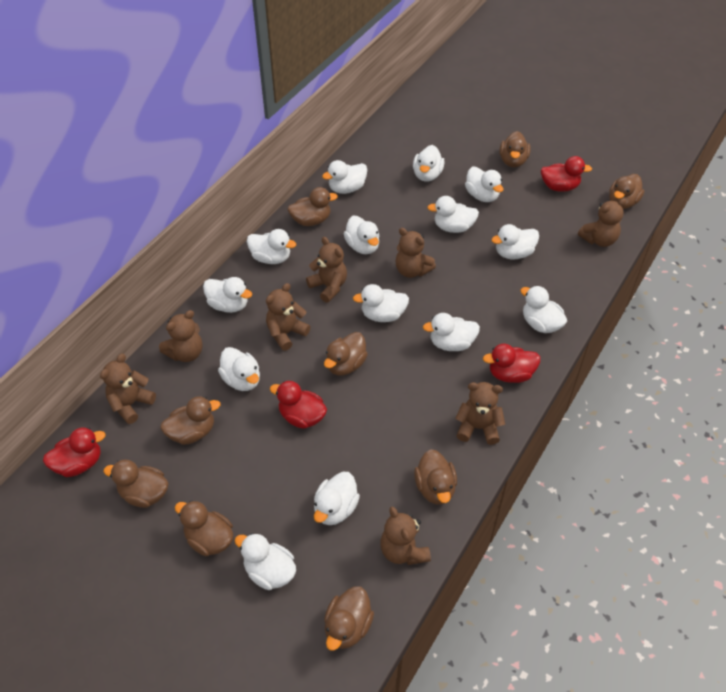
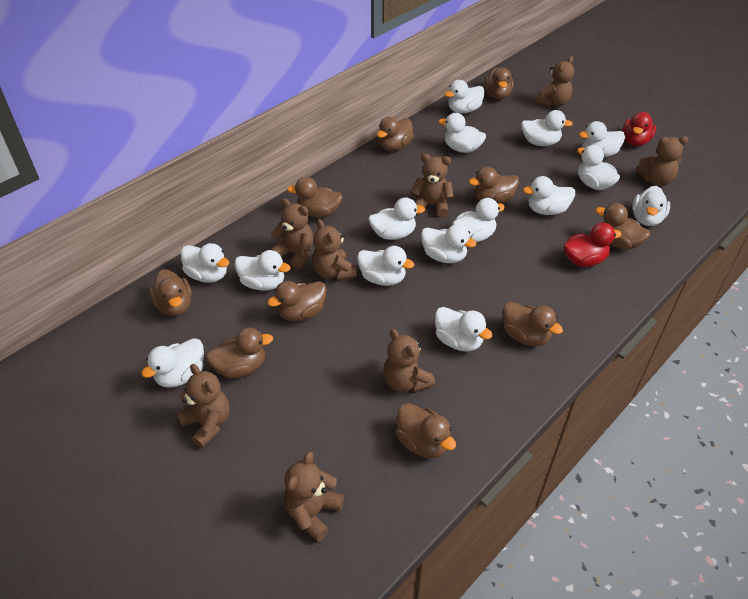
brown duck: 9 -> 10
red duck: 4 -> 2
white duck: 14 -> 15

